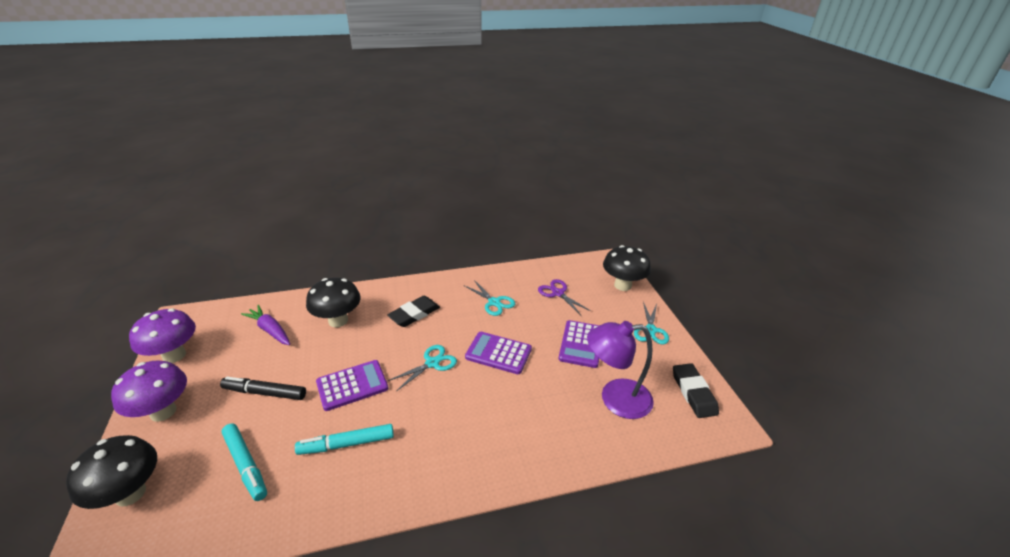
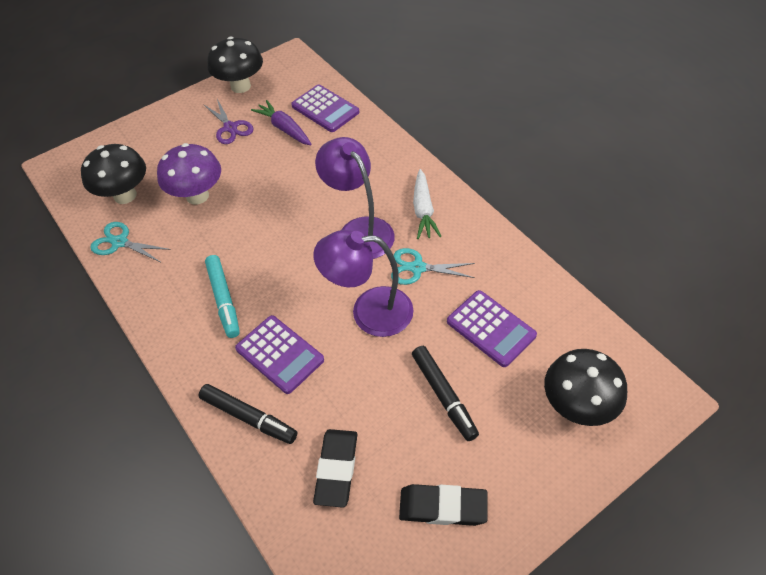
black marker: 1 -> 2
purple lamp: 1 -> 2
purple mushroom: 2 -> 1
turquoise marker: 2 -> 1
turquoise scissors: 3 -> 2
white carrot: 0 -> 1

